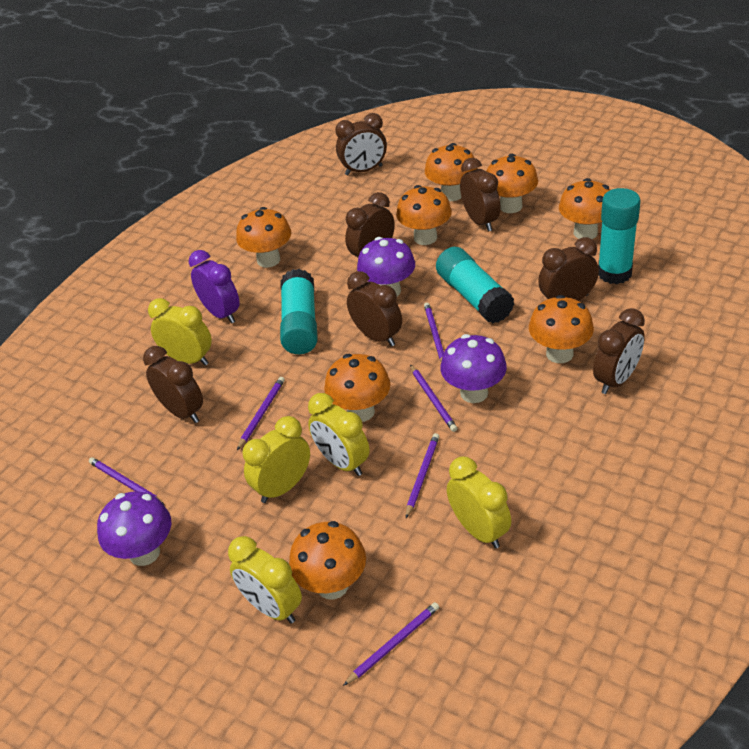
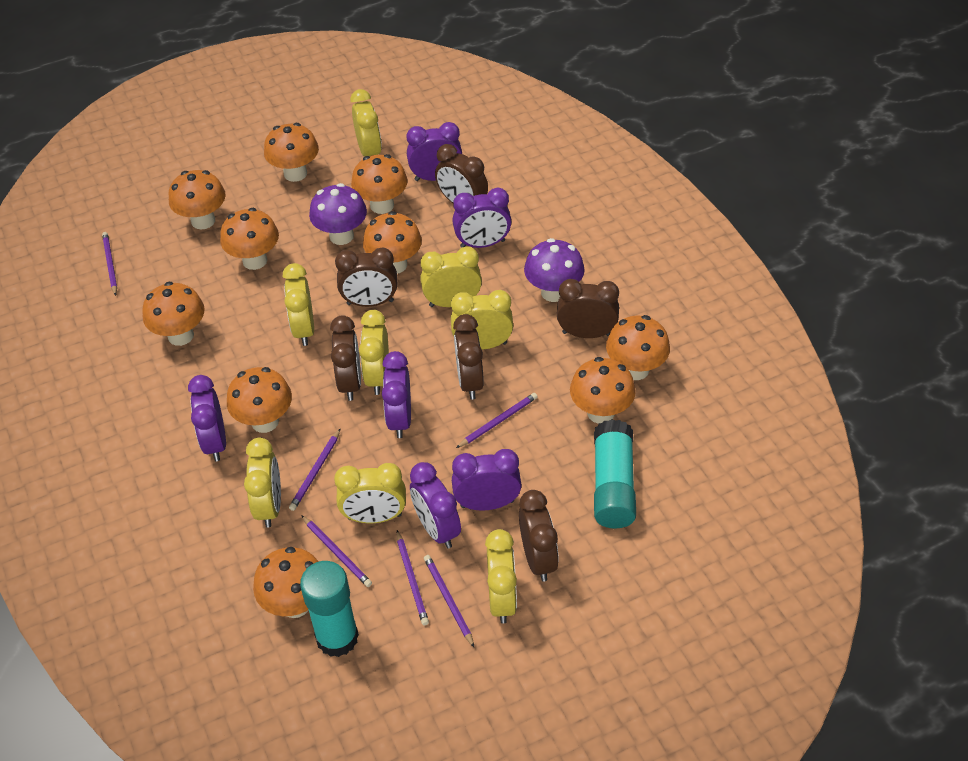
brown clock: 7 -> 6
orange mushroom: 8 -> 10
purple clock: 1 -> 6
purple mushroom: 3 -> 2
turquoise glue stick: 3 -> 2
yellow clock: 5 -> 8

